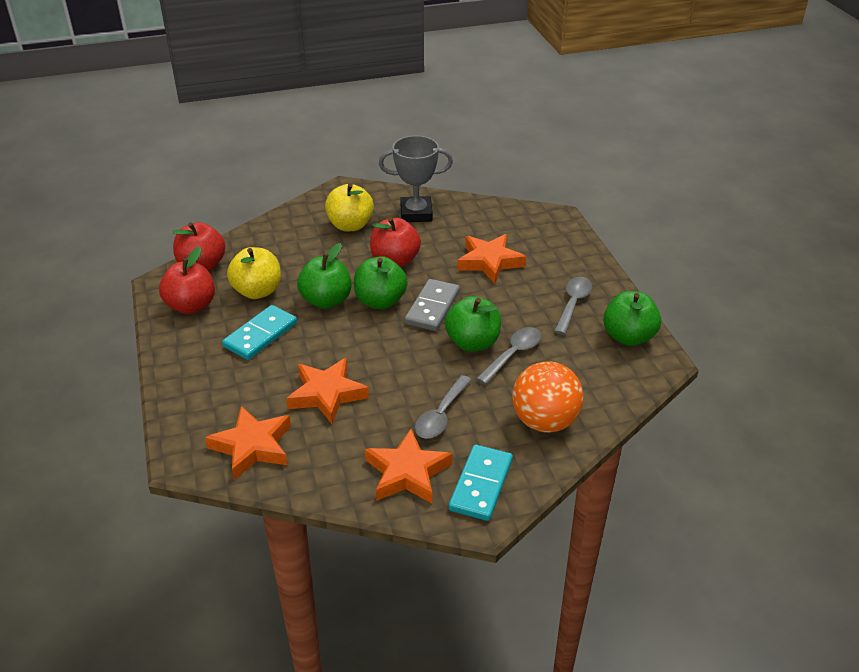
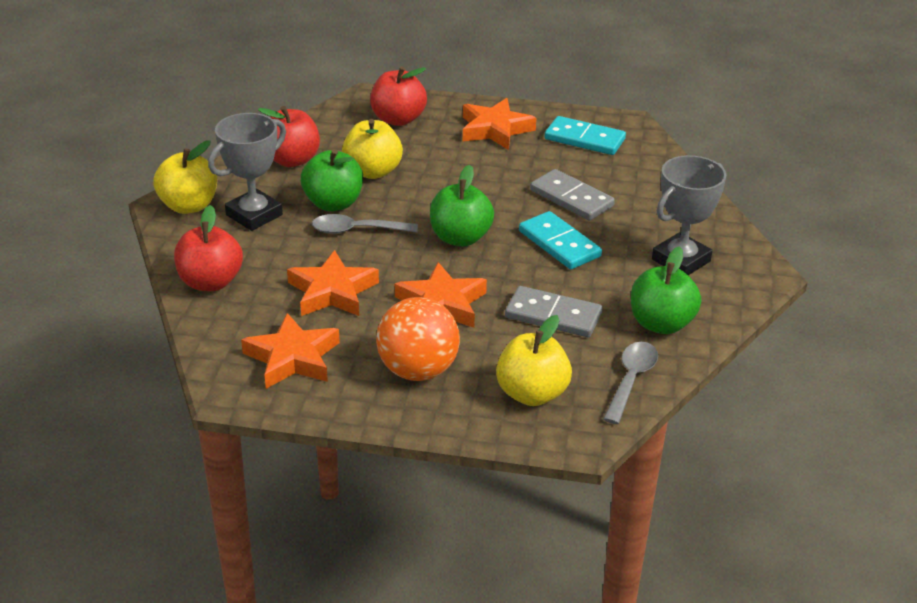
green apple: 4 -> 3
grey domino: 1 -> 2
grey spoon: 3 -> 2
grey trophy: 1 -> 2
yellow apple: 2 -> 3

